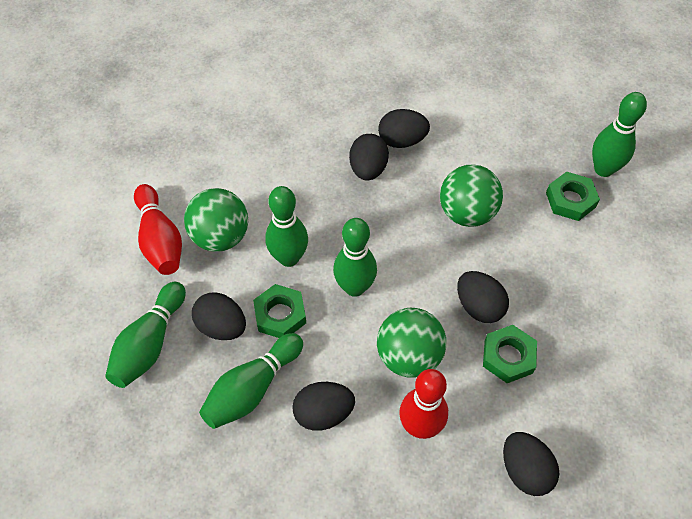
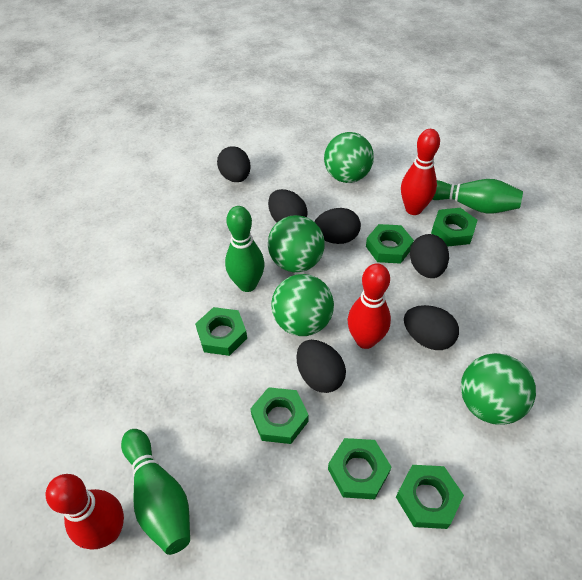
green ball: 3 -> 4
green bowling pin: 5 -> 3
green nut: 3 -> 6
red bowling pin: 2 -> 3

